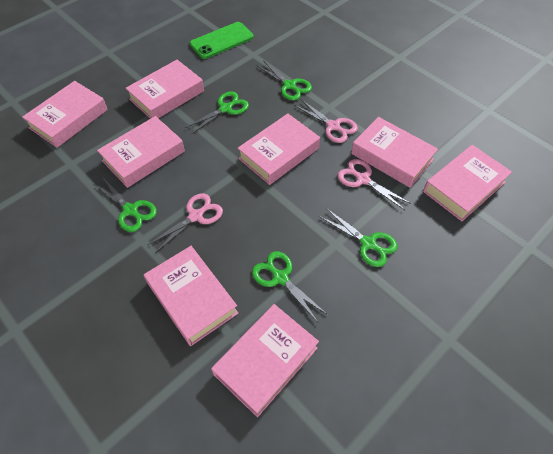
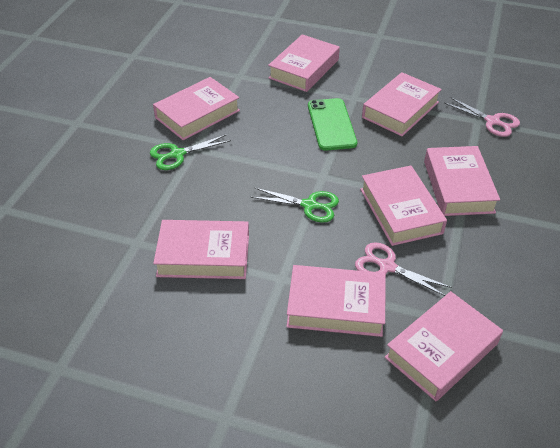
green scissors: 5 -> 2
pink scissors: 3 -> 2

